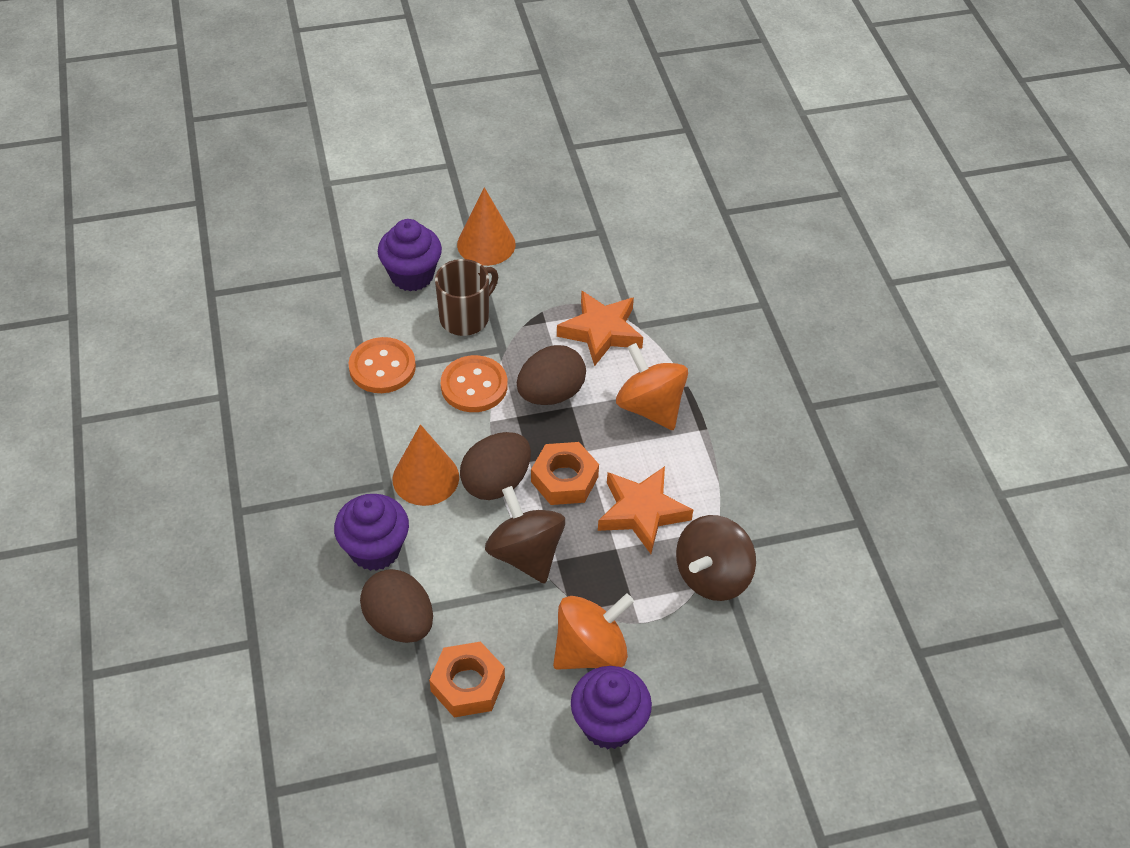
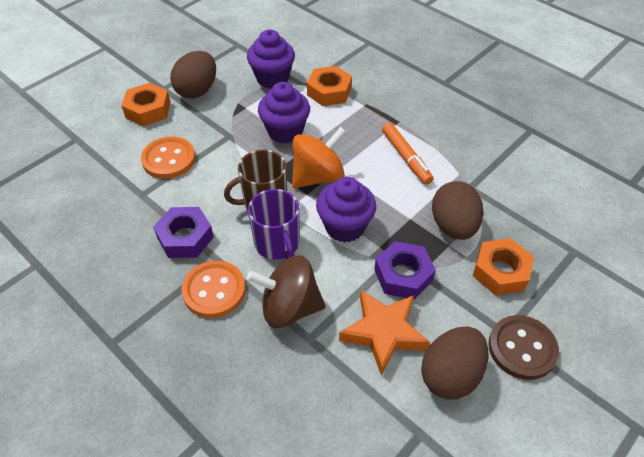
brown button: 0 -> 1
brown spinning top: 2 -> 1
orange cone: 2 -> 0
orange marker: 0 -> 1
orange nut: 2 -> 3
orange spinning top: 2 -> 1
orange star: 2 -> 1
purple mug: 0 -> 1
purple nut: 0 -> 2

